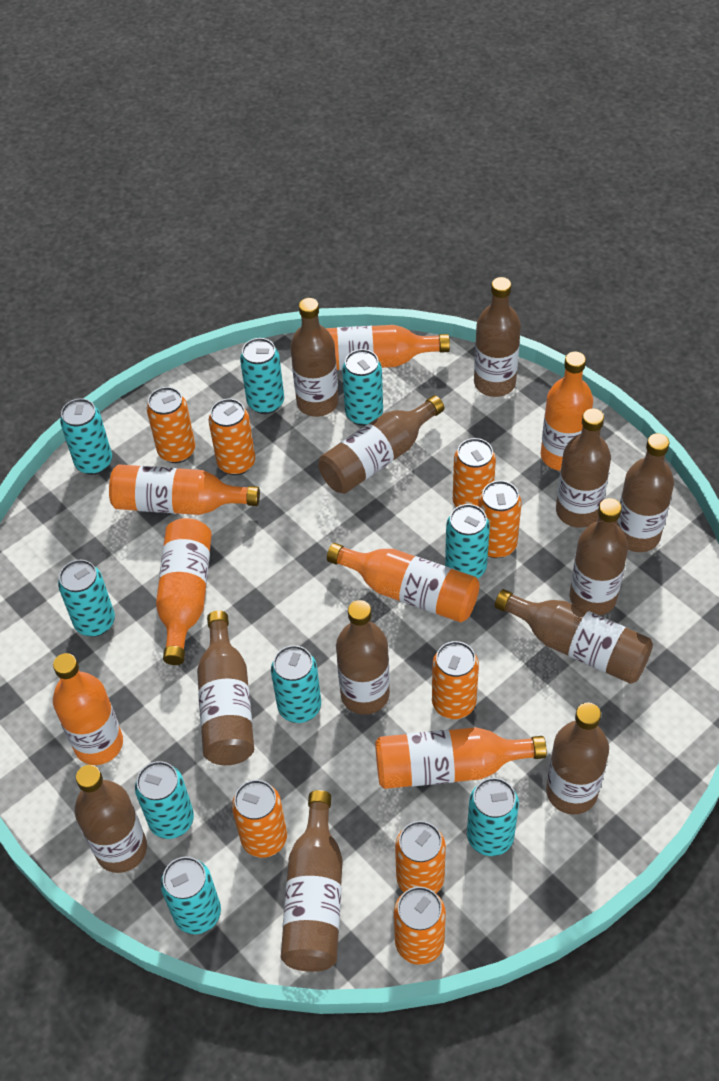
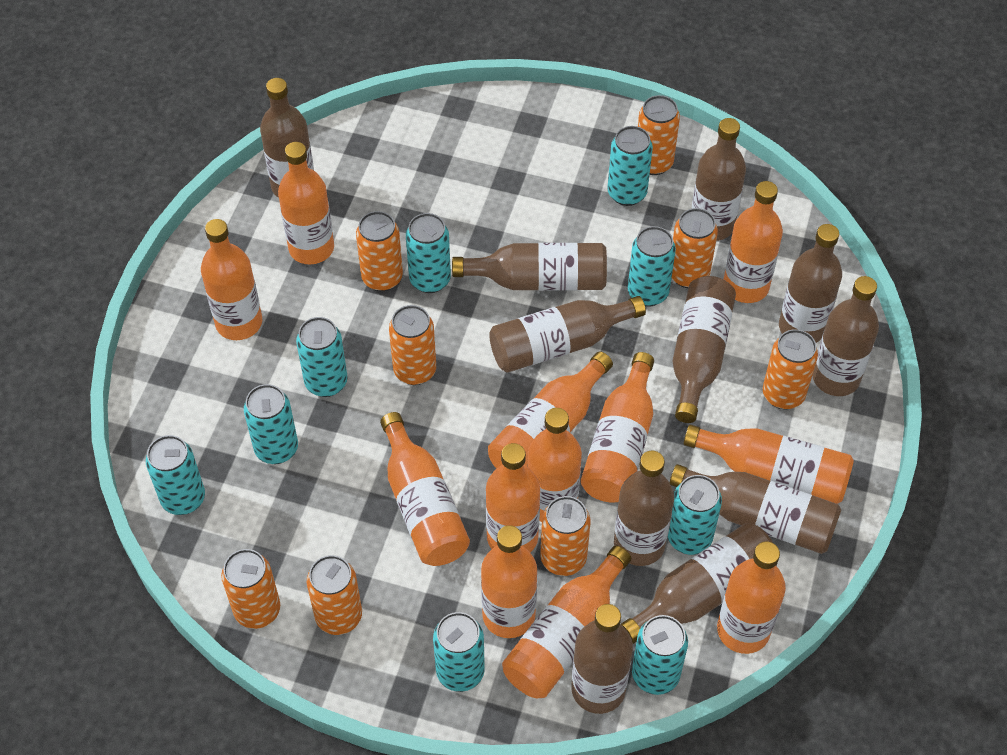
brown bottle: 12 -> 11
orange bottle: 7 -> 12

